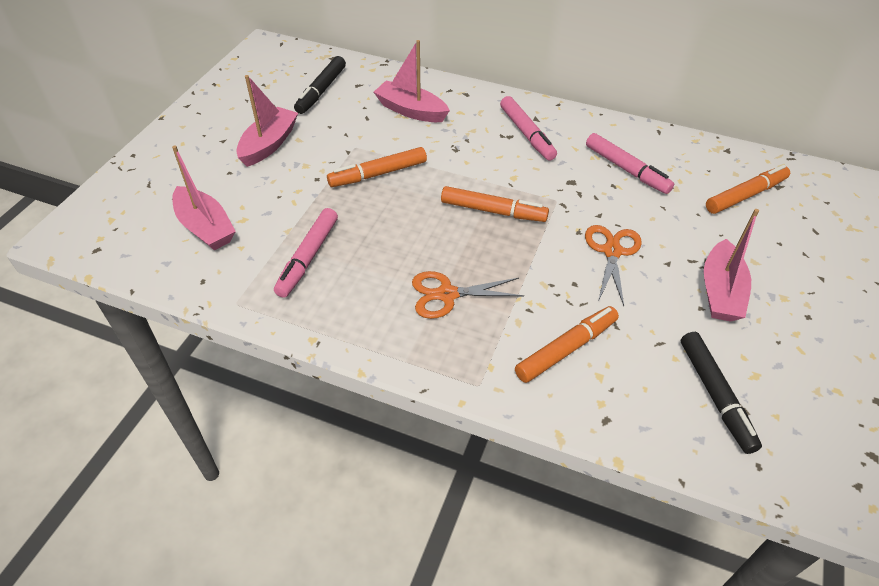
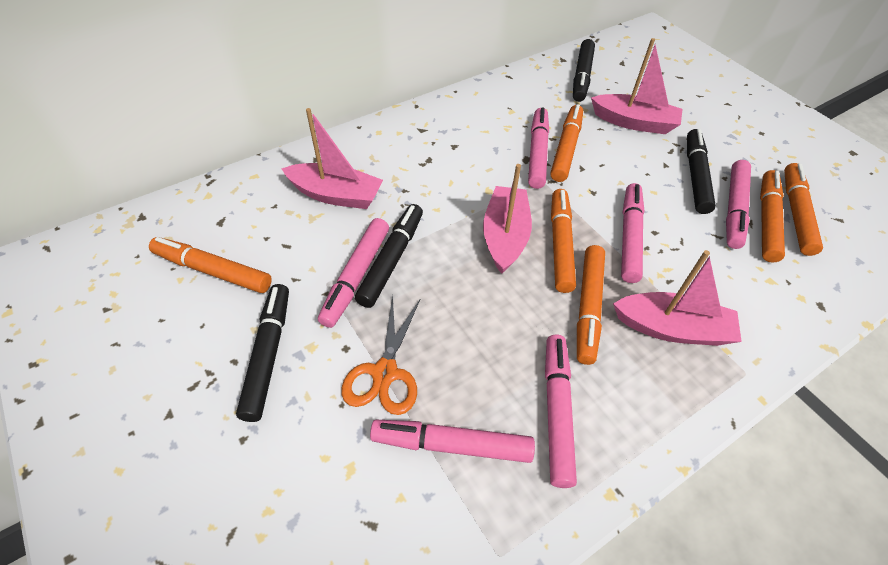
black marker: 2 -> 4
orange marker: 4 -> 6
orange scissors: 2 -> 1
pink marker: 3 -> 6

